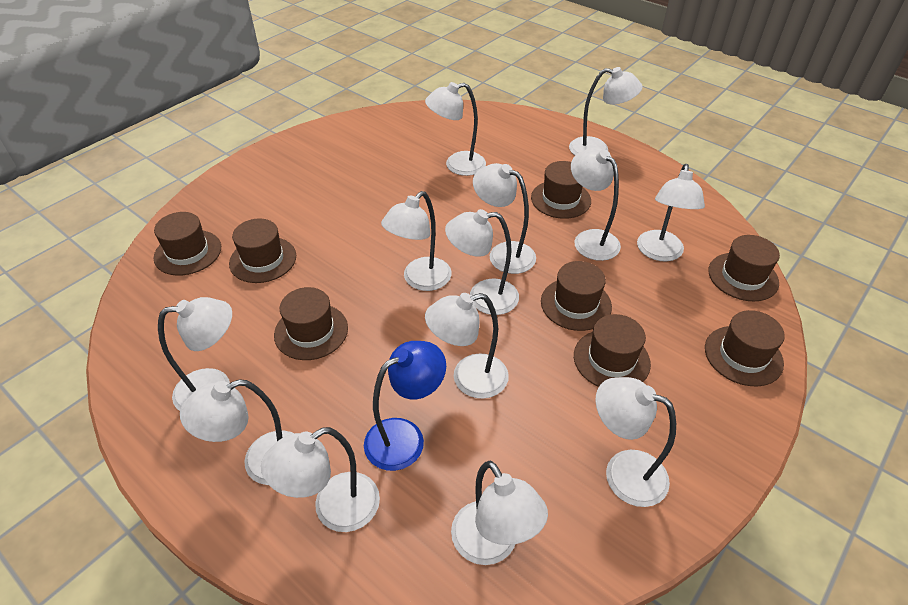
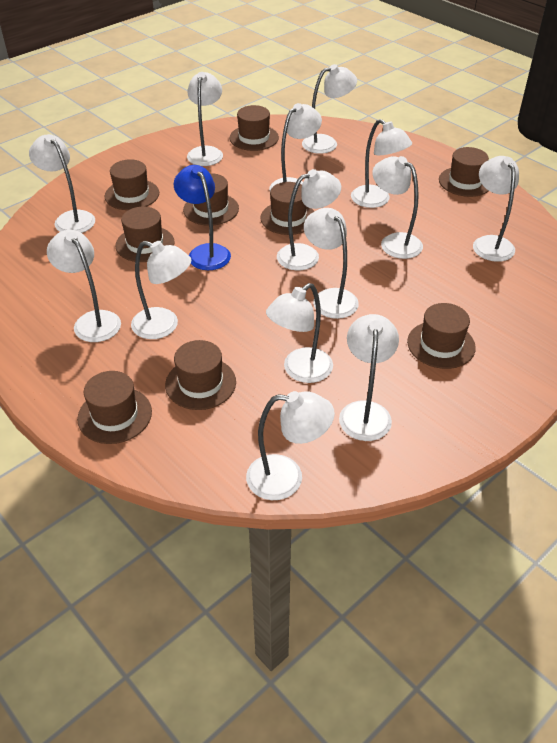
brown hat: 8 -> 9
white lamp: 13 -> 14

